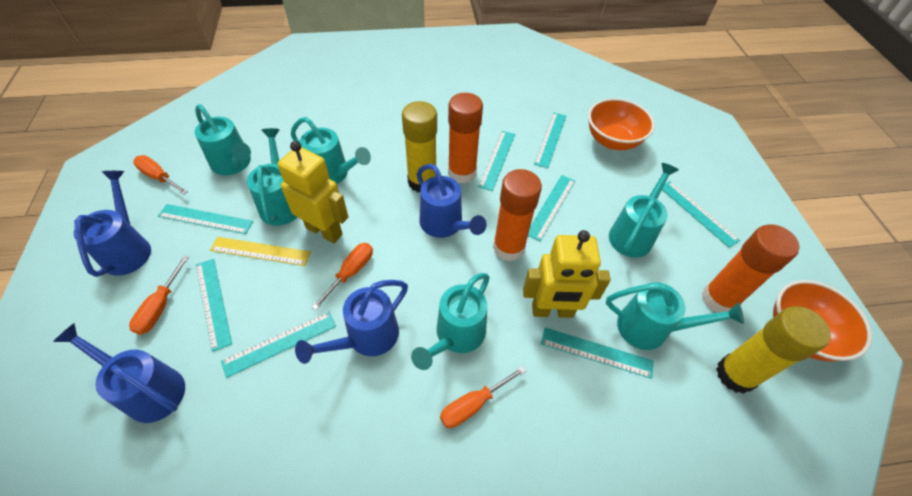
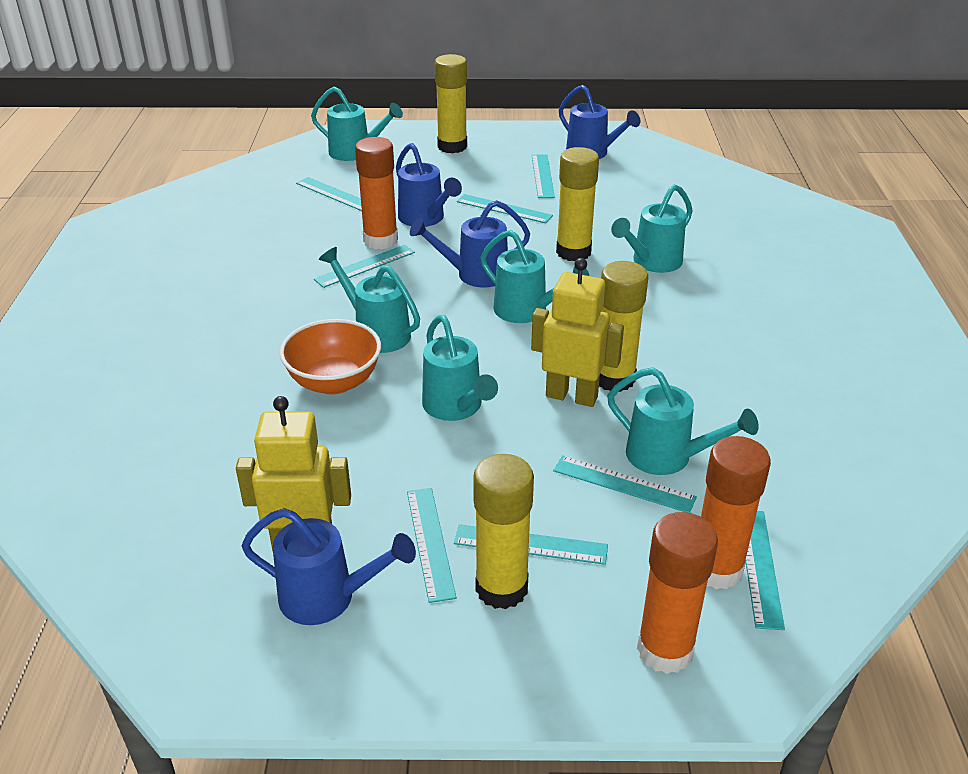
orange bowl: 2 -> 1
orange screwdriver: 4 -> 0
yellow glue stick: 2 -> 4
yellow ruler: 1 -> 0

